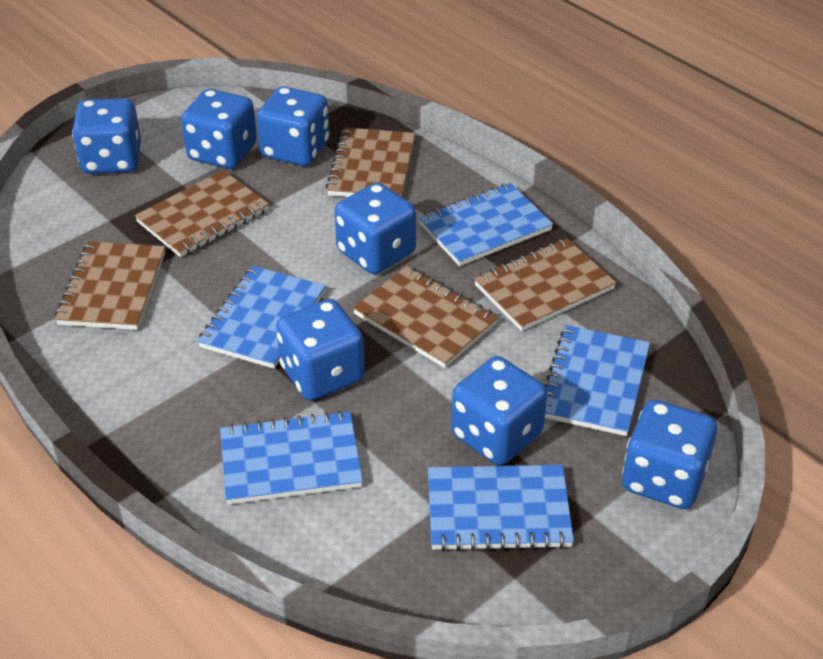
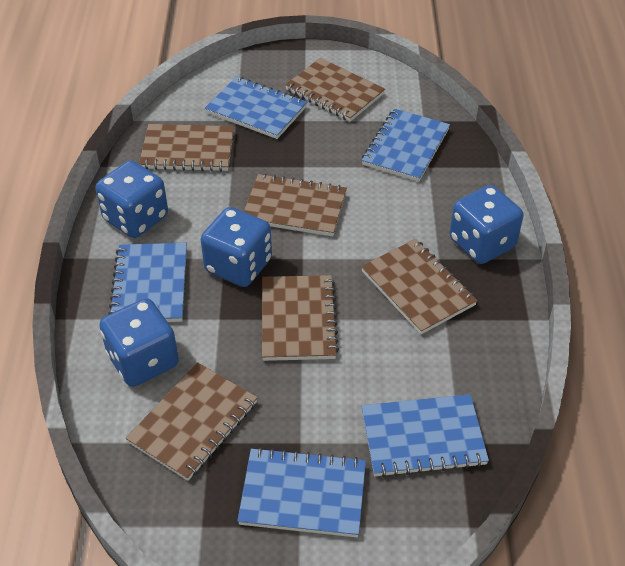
blue dice: 7 -> 4
brown notebook: 5 -> 6

